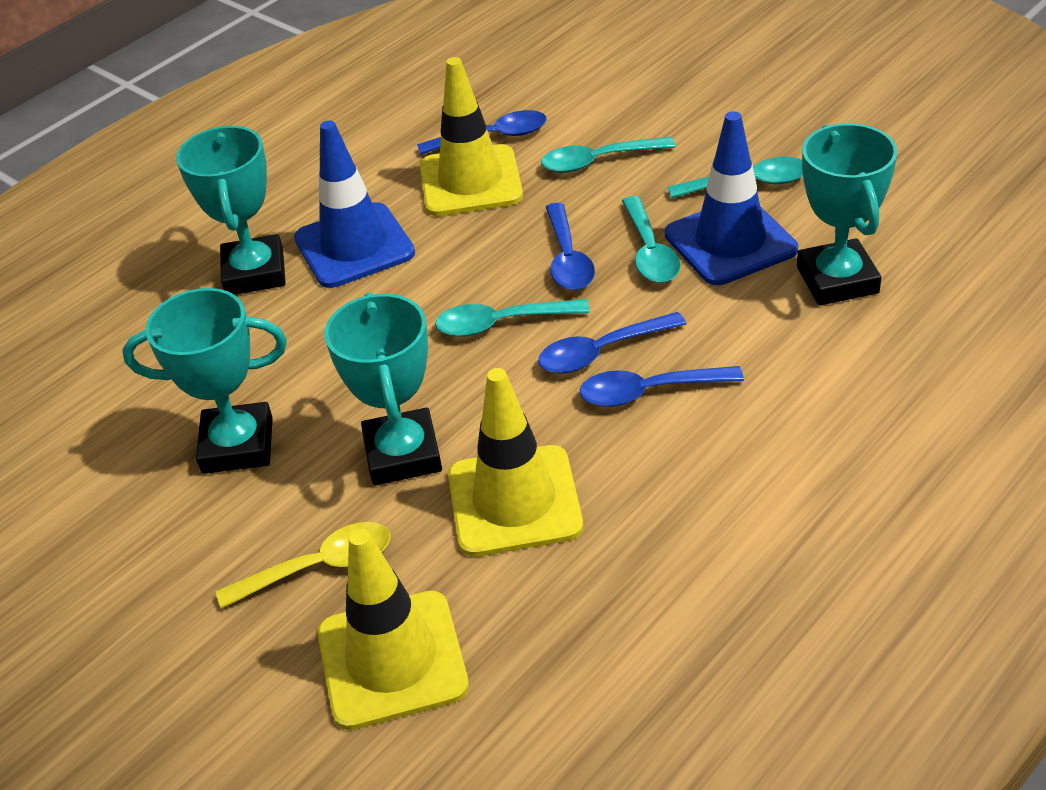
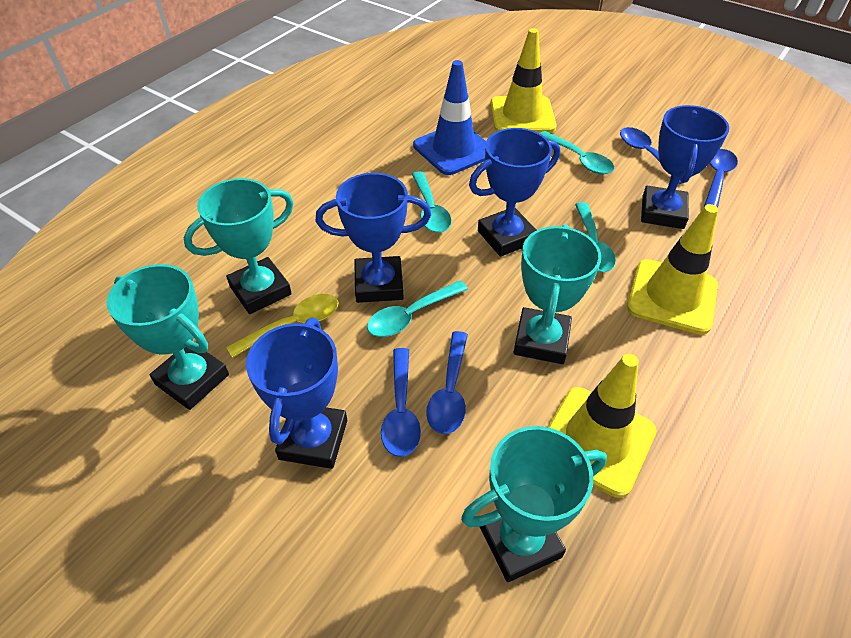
blue traffic cone: 2 -> 1
blue trophy: 0 -> 4

